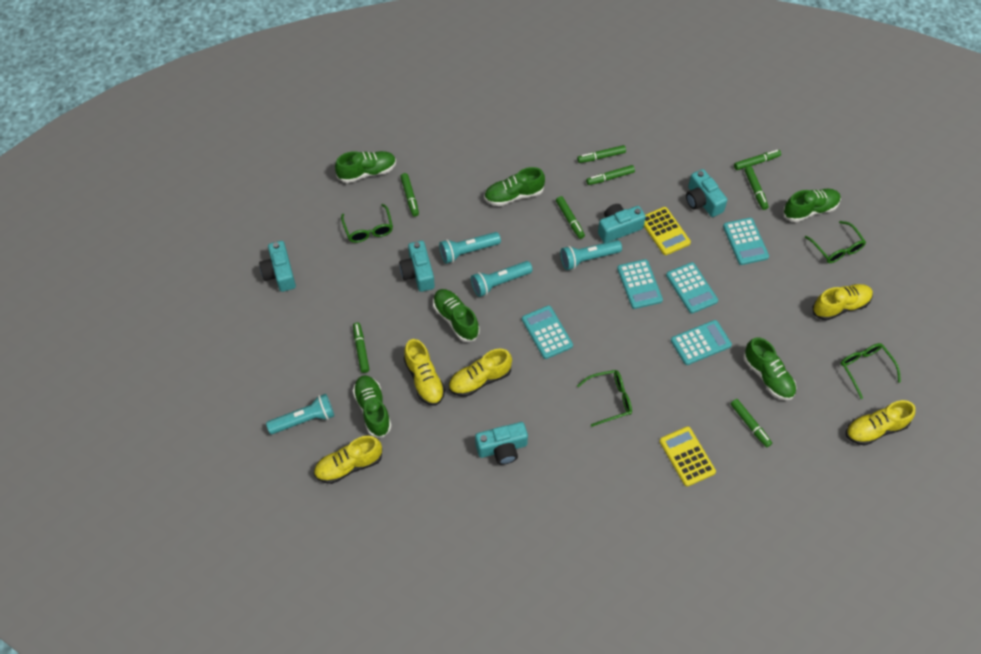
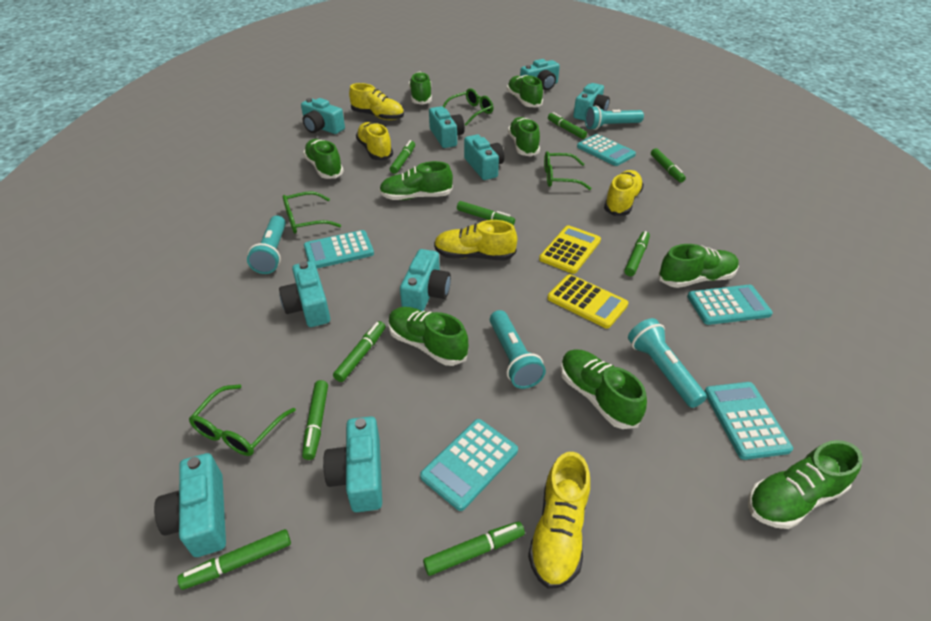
green marker: 8 -> 9
green shoe: 6 -> 9
turquoise camera: 5 -> 9

